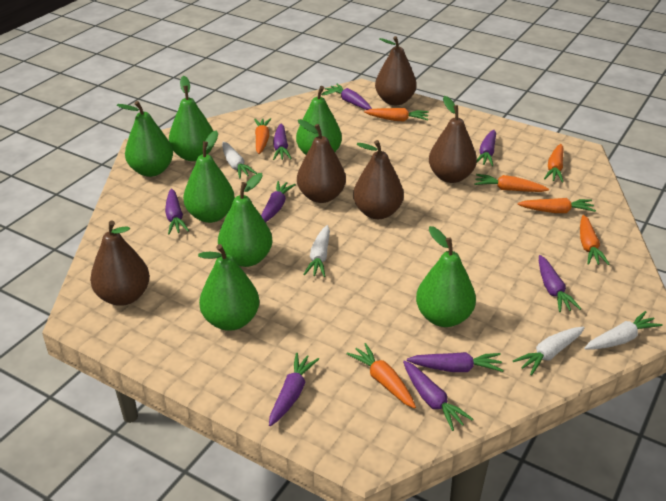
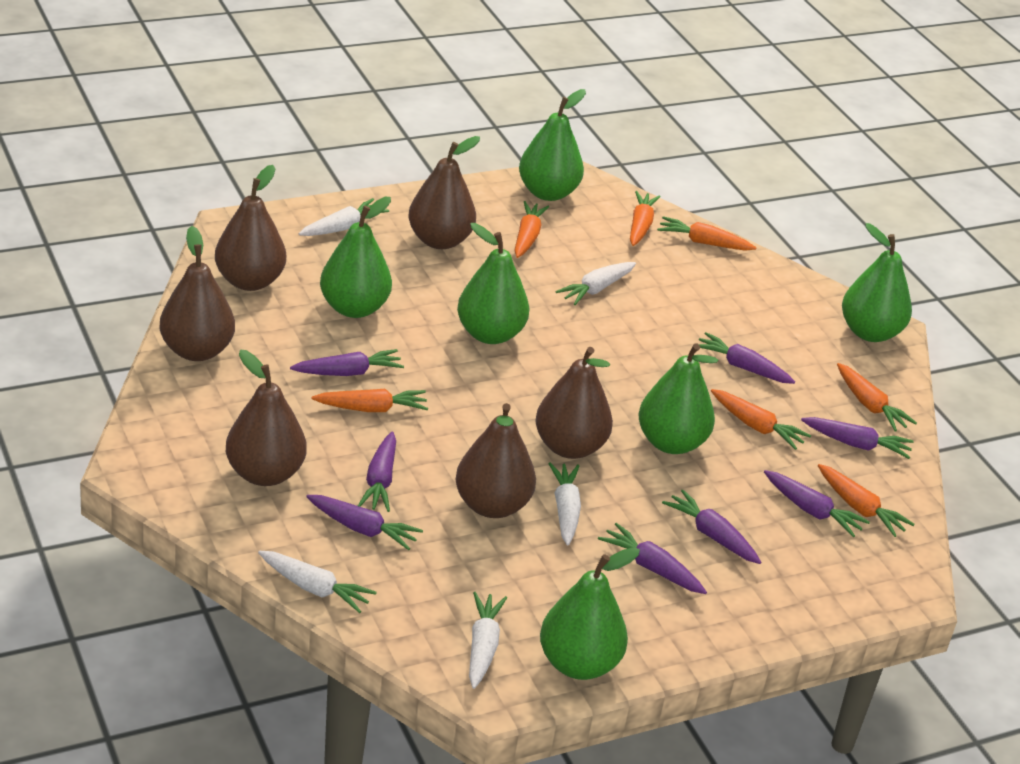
brown pear: 5 -> 6
green pear: 7 -> 6
purple carrot: 9 -> 8
white carrot: 4 -> 5

